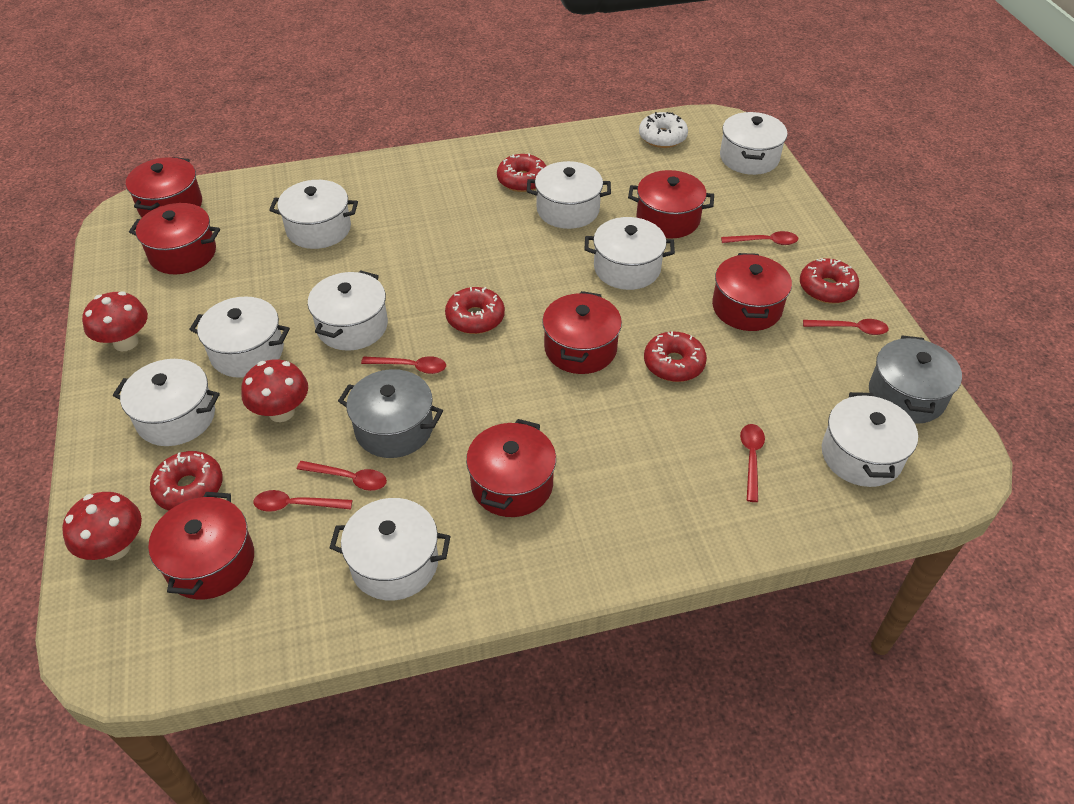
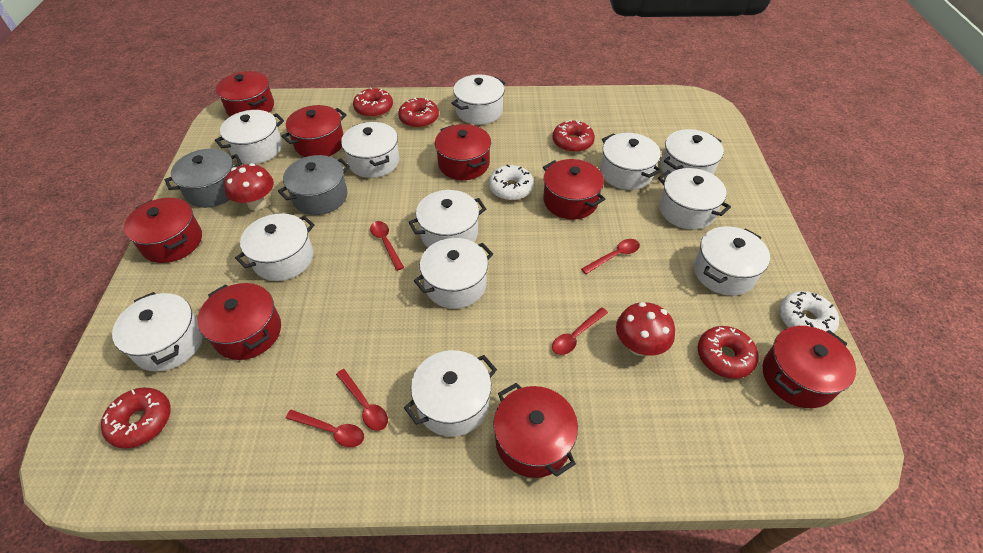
red mushroom: 3 -> 2
red pot: 7 -> 8
red spoon: 6 -> 5
white donut: 1 -> 2
white pot: 9 -> 12

